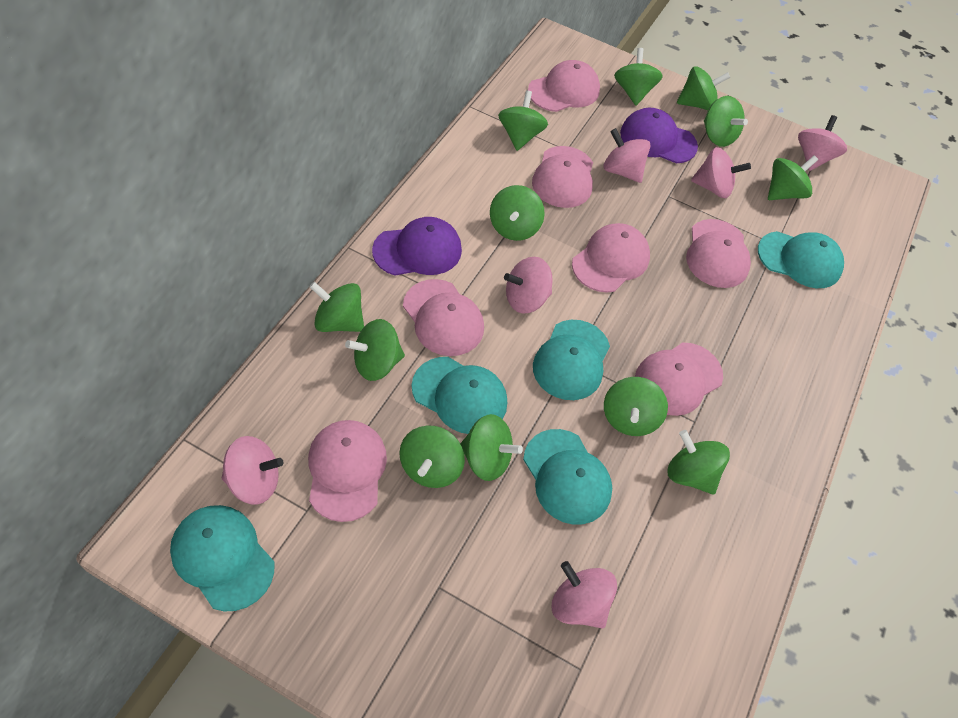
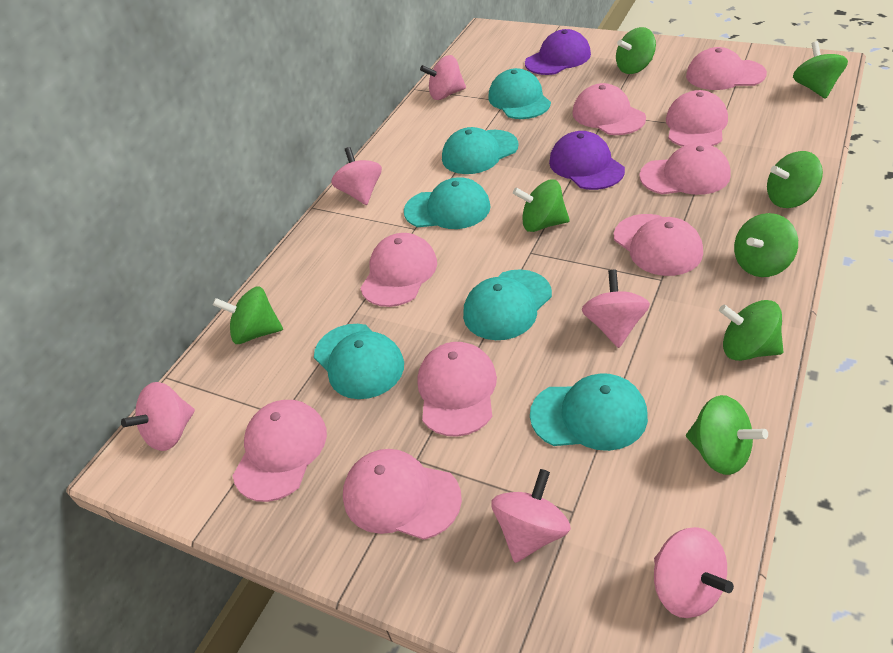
green spinning top: 12 -> 8
pink cap: 7 -> 9
turquoise cap: 5 -> 6

